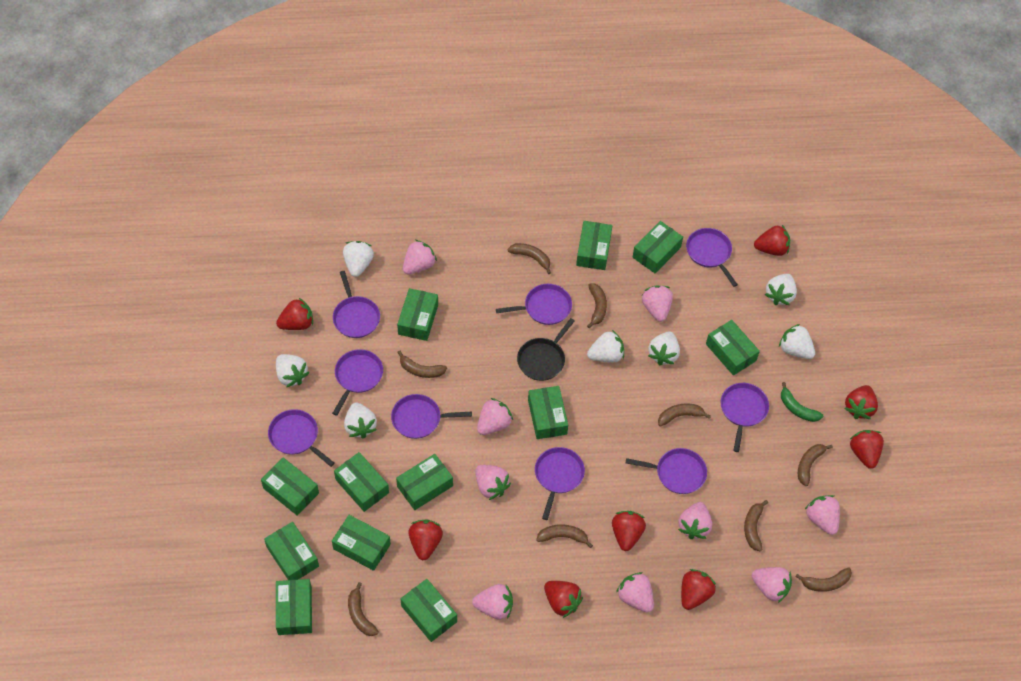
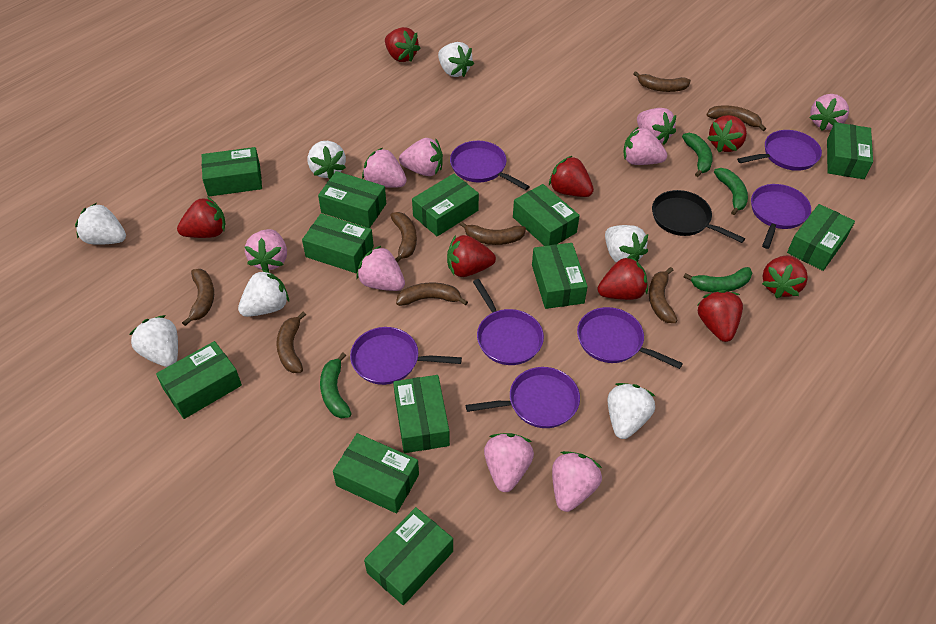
brown banana: 9 -> 8
green banana: 1 -> 4
purple pan: 9 -> 7

